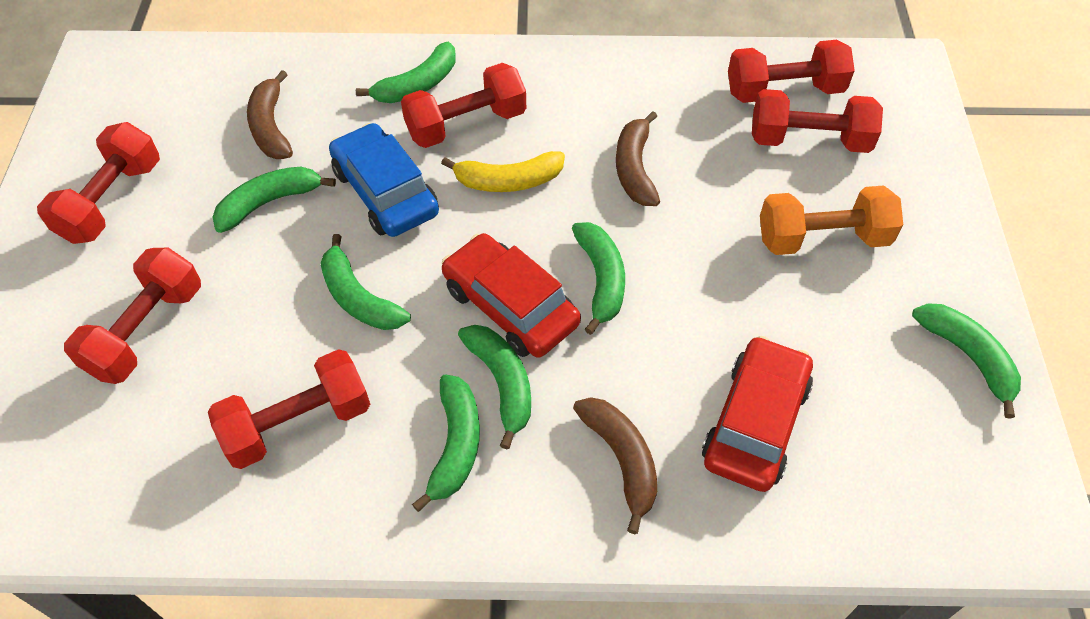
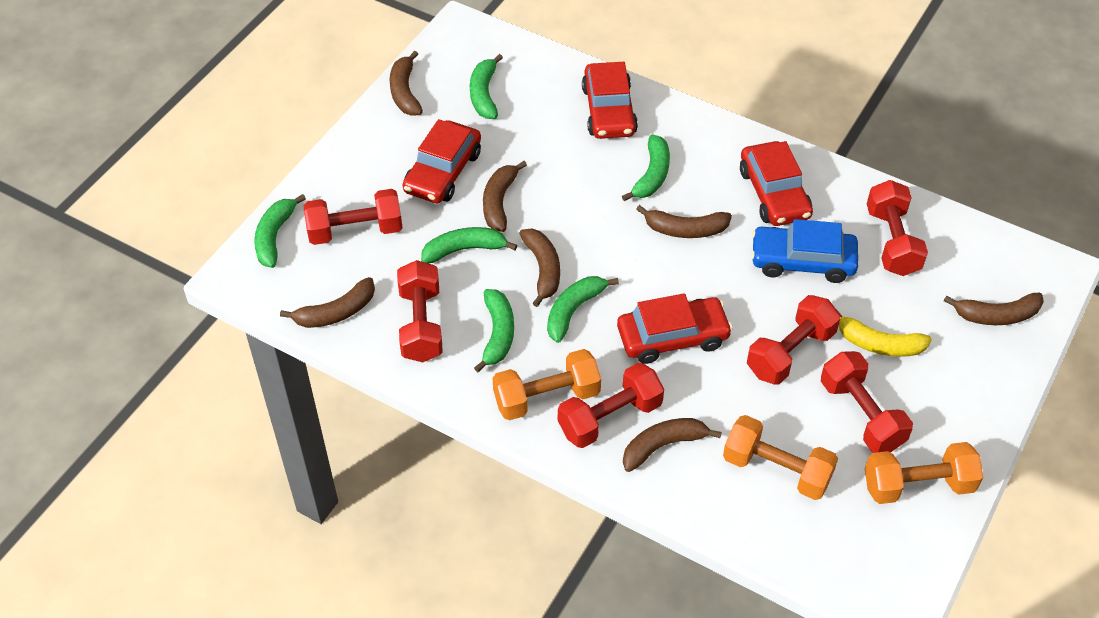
brown banana: 3 -> 7
green banana: 7 -> 6
orange dumbbell: 1 -> 3
red car: 2 -> 4

